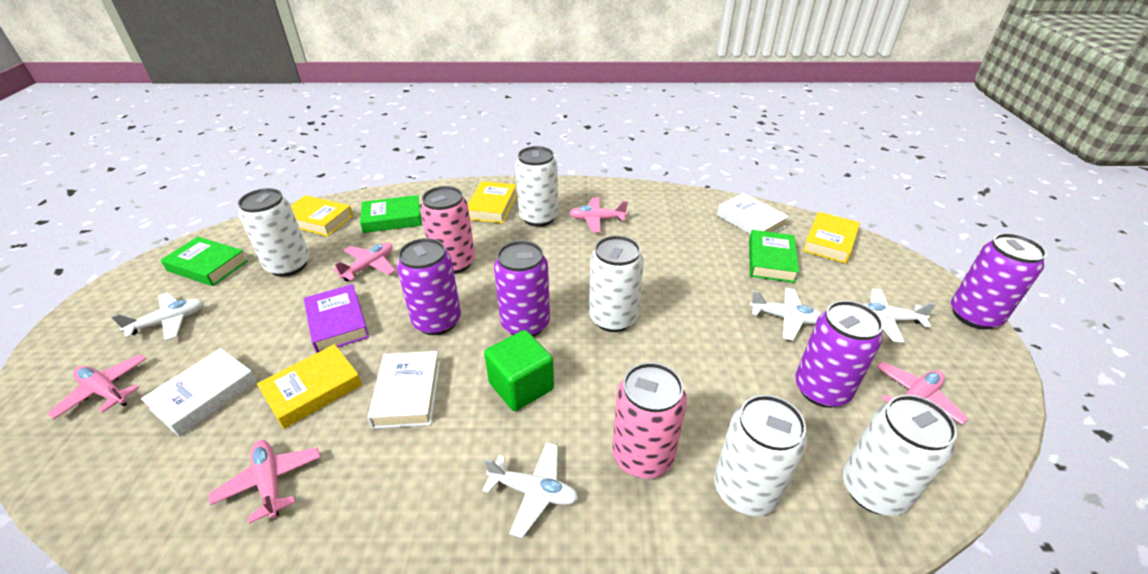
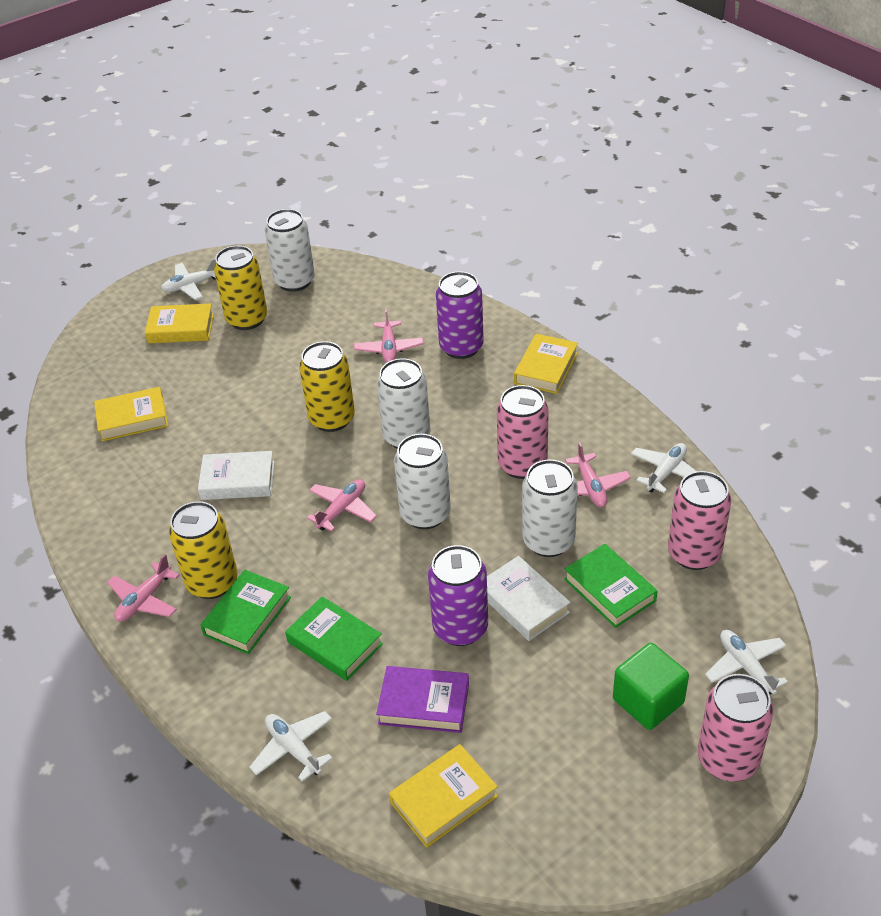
pink can: 2 -> 3
pink plane: 5 -> 4
purple can: 4 -> 2
white book: 3 -> 2
white can: 5 -> 4
yellow can: 0 -> 3

